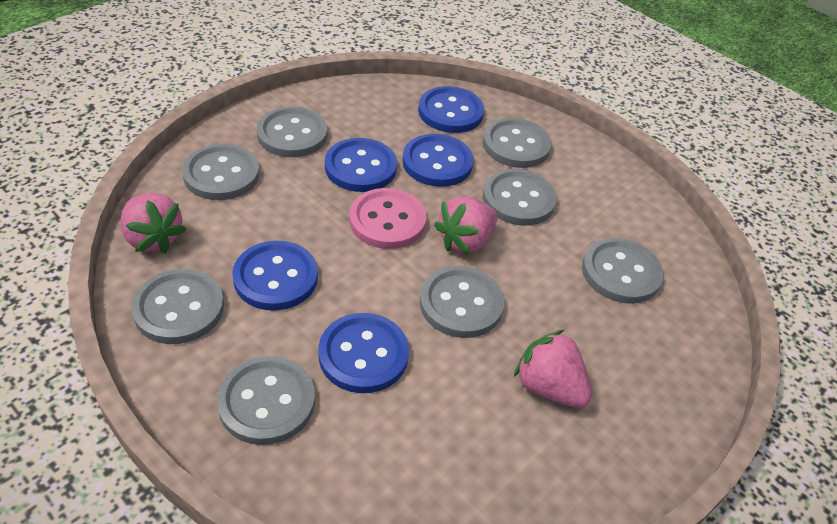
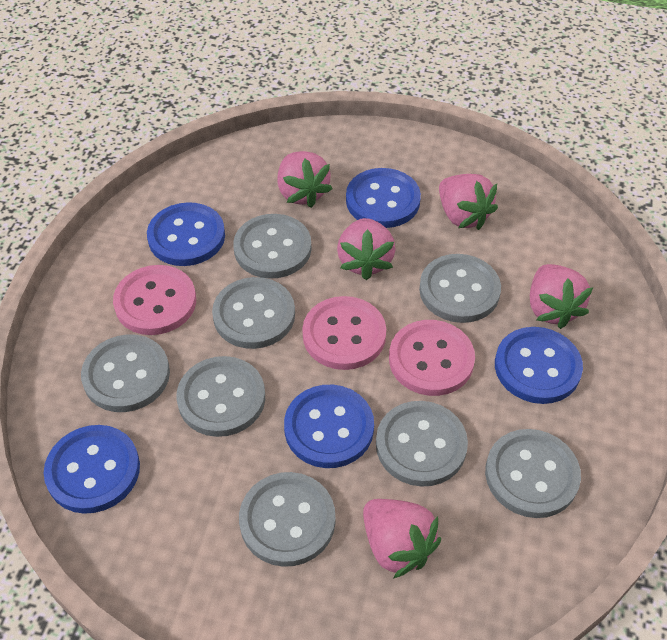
pink button: 1 -> 3
pink strawberry: 3 -> 5

